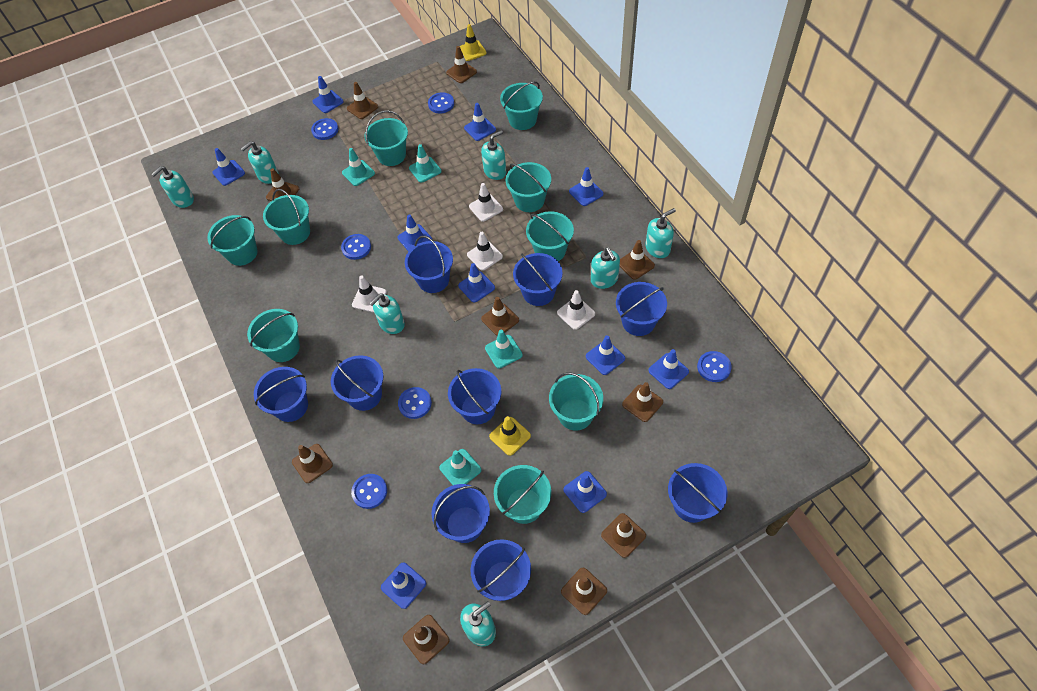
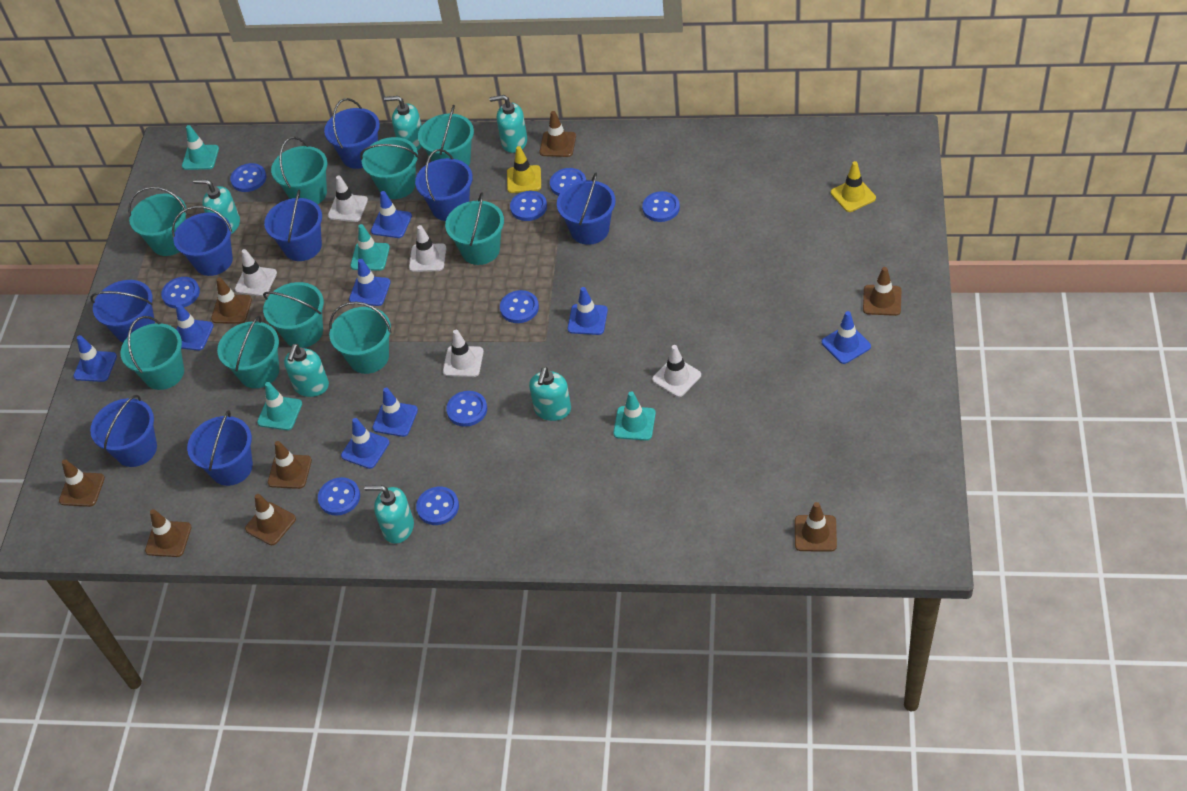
blue bucket: 9 -> 8
blue button: 6 -> 9
blue traffic cone: 10 -> 8
brown traffic cone: 10 -> 8
turquoise soap dispenser: 7 -> 6
white traffic cone: 4 -> 5

